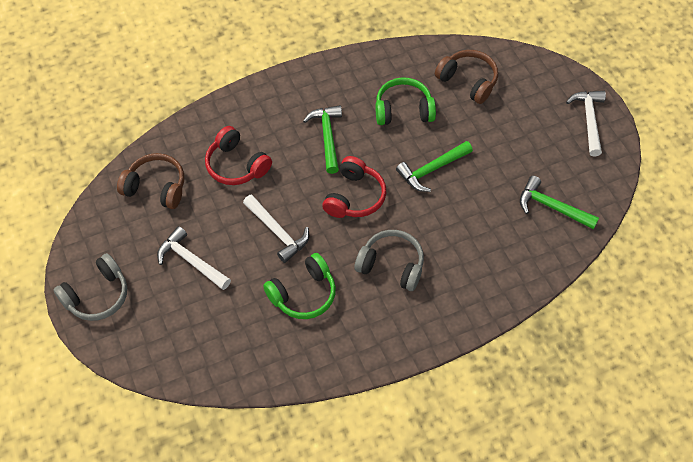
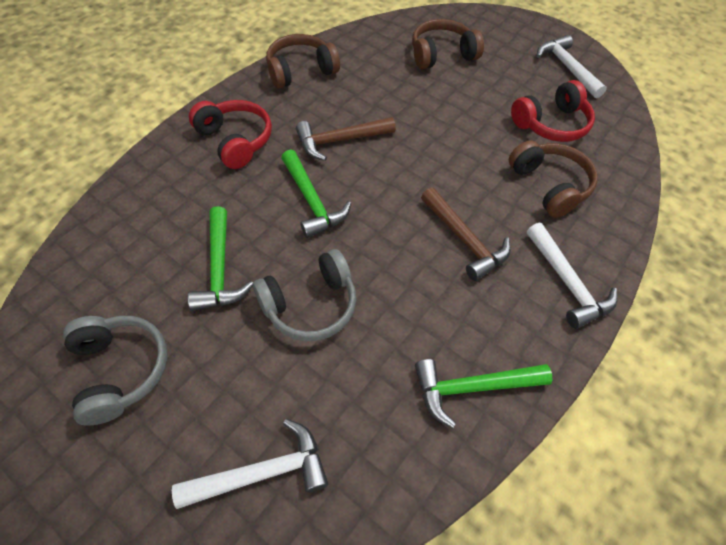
brown hammer: 0 -> 2
brown headphones: 2 -> 3
green headphones: 2 -> 0

